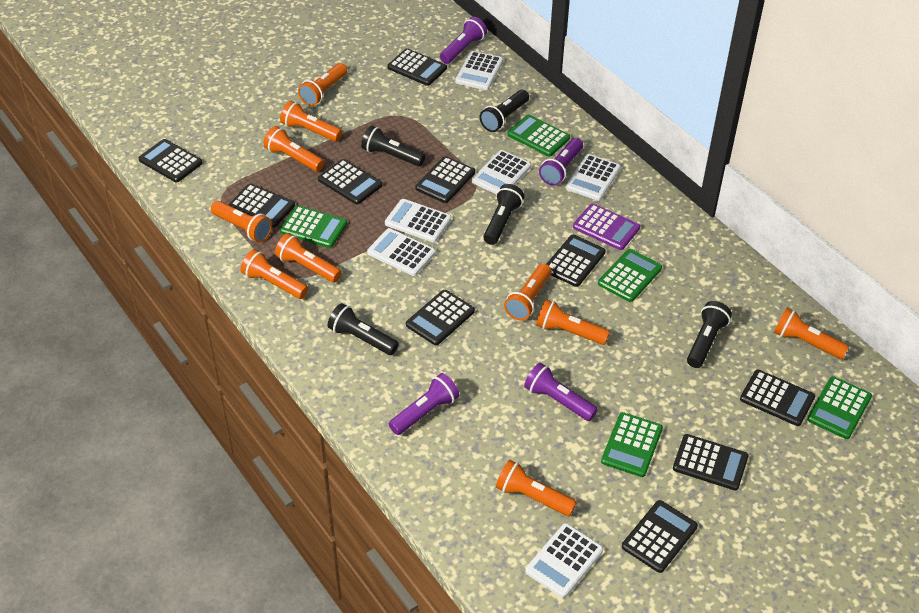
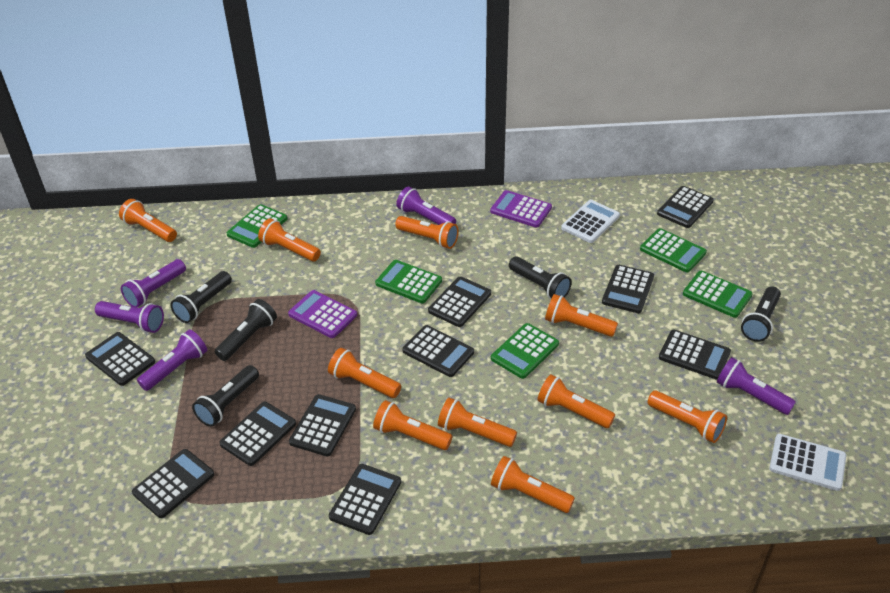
purple calculator: 1 -> 2
purple flashlight: 4 -> 5
white calculator: 6 -> 2

